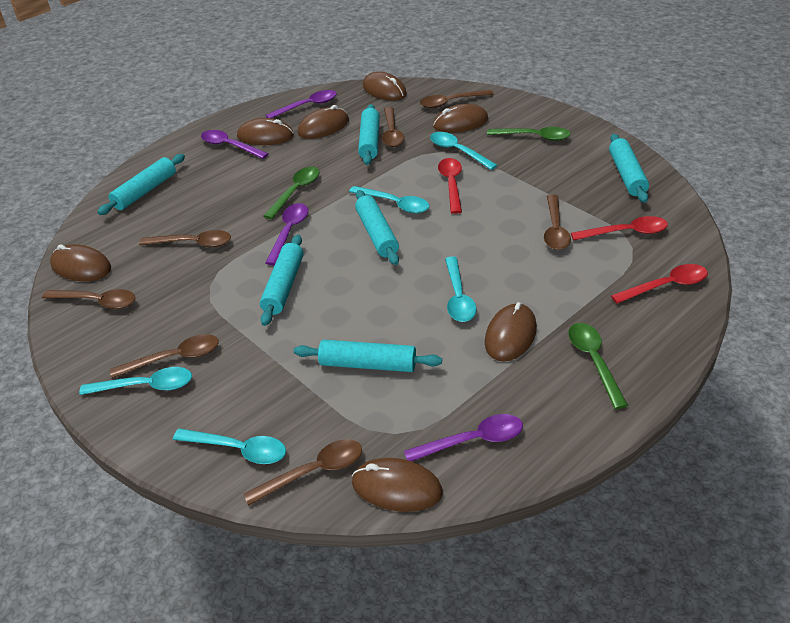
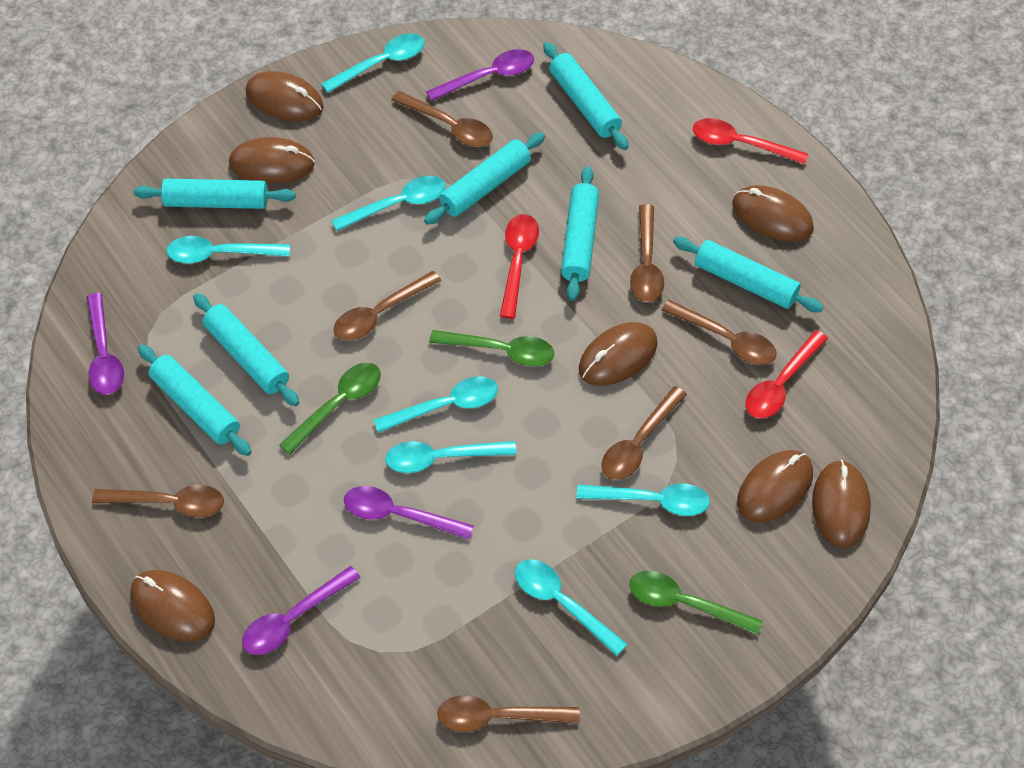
turquoise rolling pin: 6 -> 7
turquoise spoon: 5 -> 7

